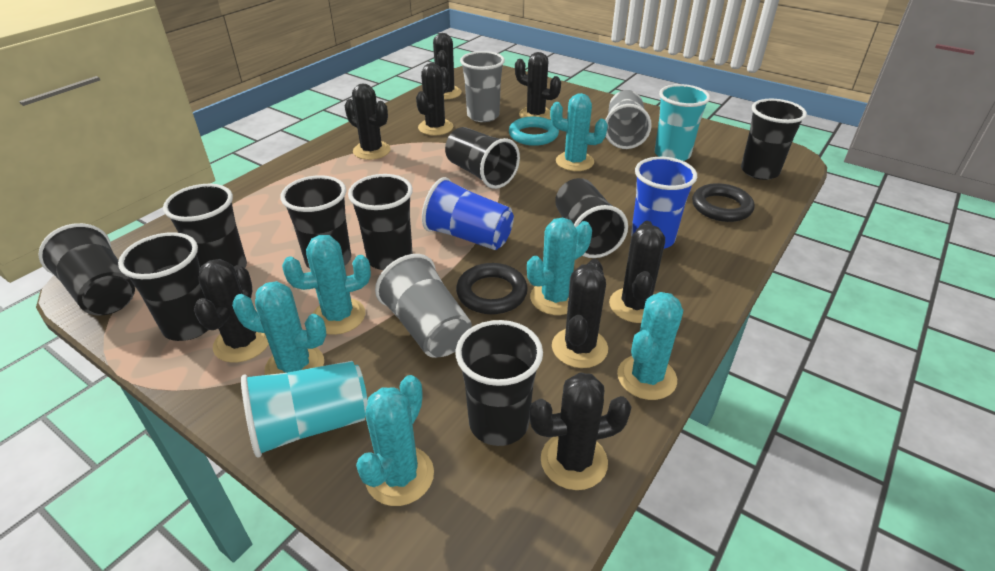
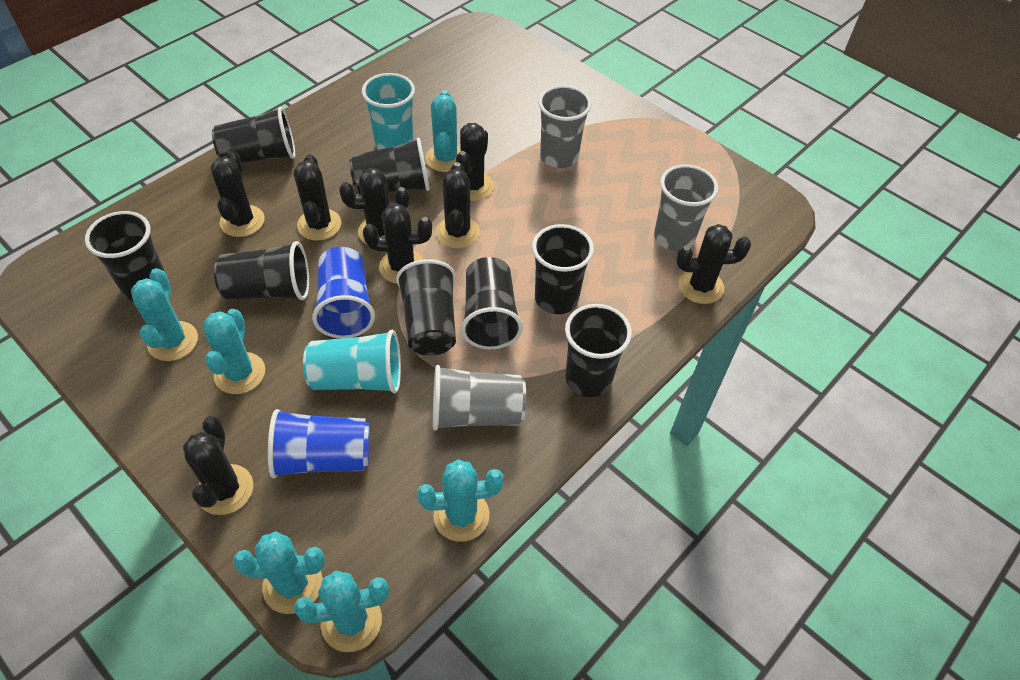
black cup: 9 -> 8
black ring: 2 -> 0
turquoise ring: 1 -> 0

